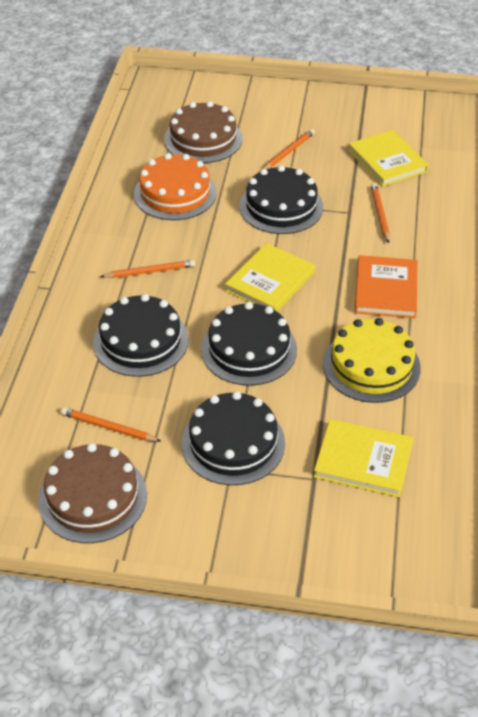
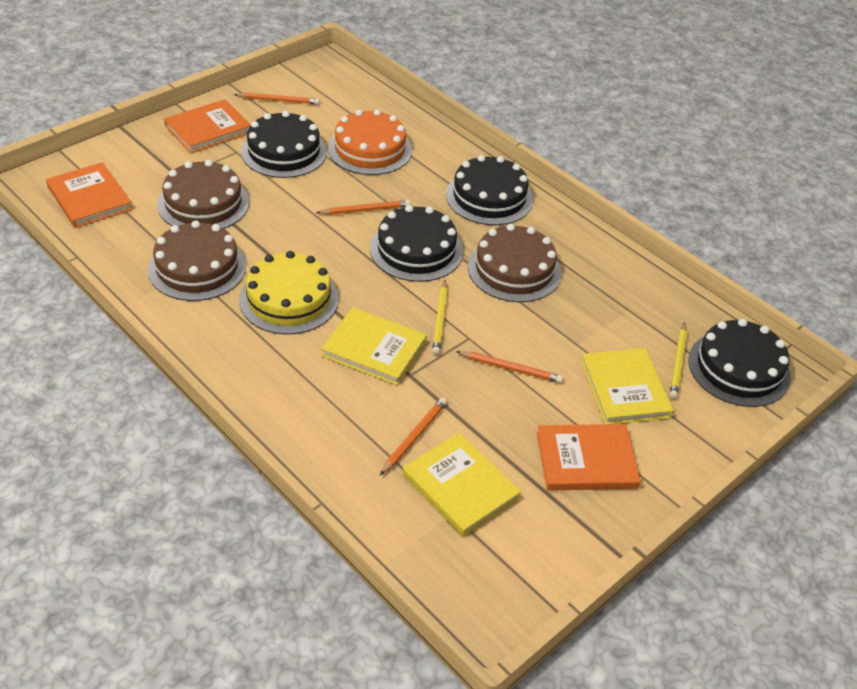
brown cake: 2 -> 3
orange book: 1 -> 3
yellow pencil: 0 -> 2

